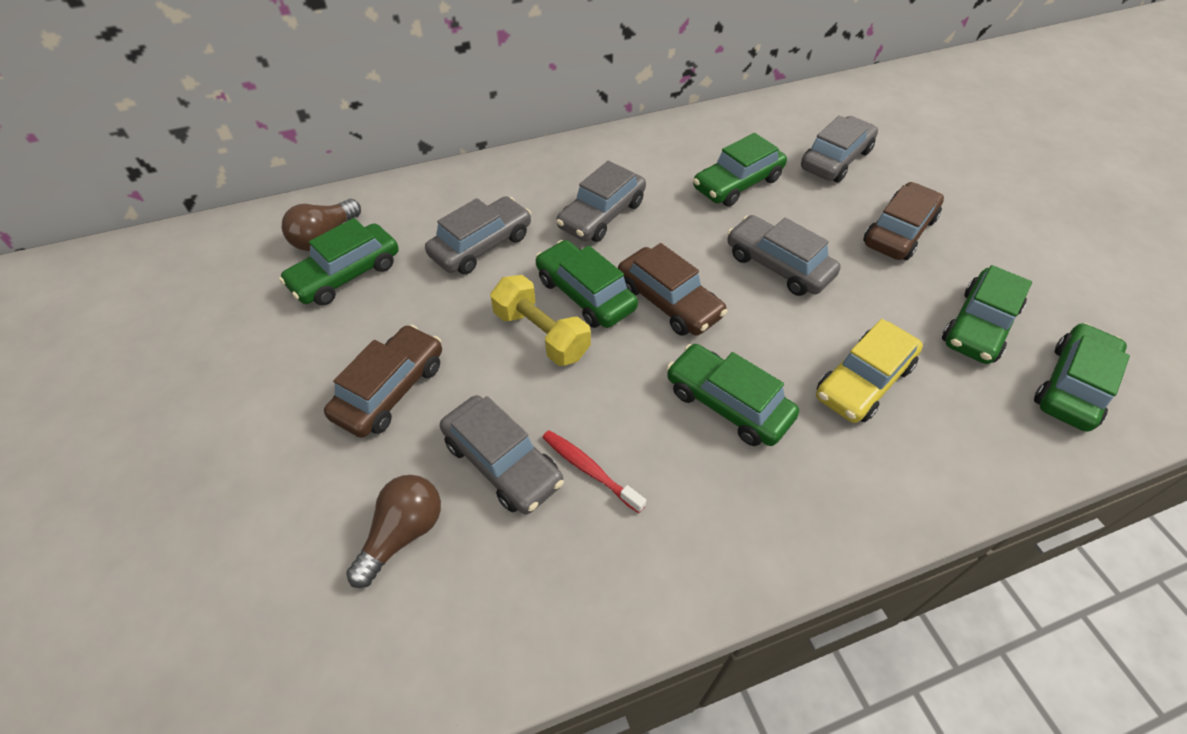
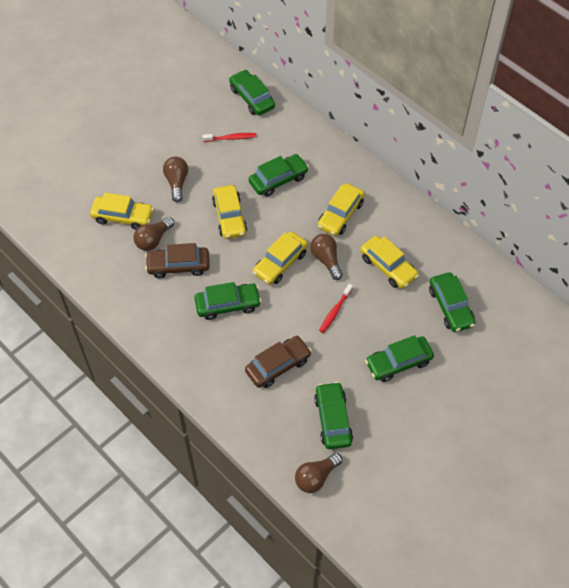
brown car: 3 -> 2
brown light bulb: 2 -> 4
grey car: 5 -> 0
red toothbrush: 1 -> 2
yellow car: 1 -> 5
yellow dumbbell: 1 -> 0

